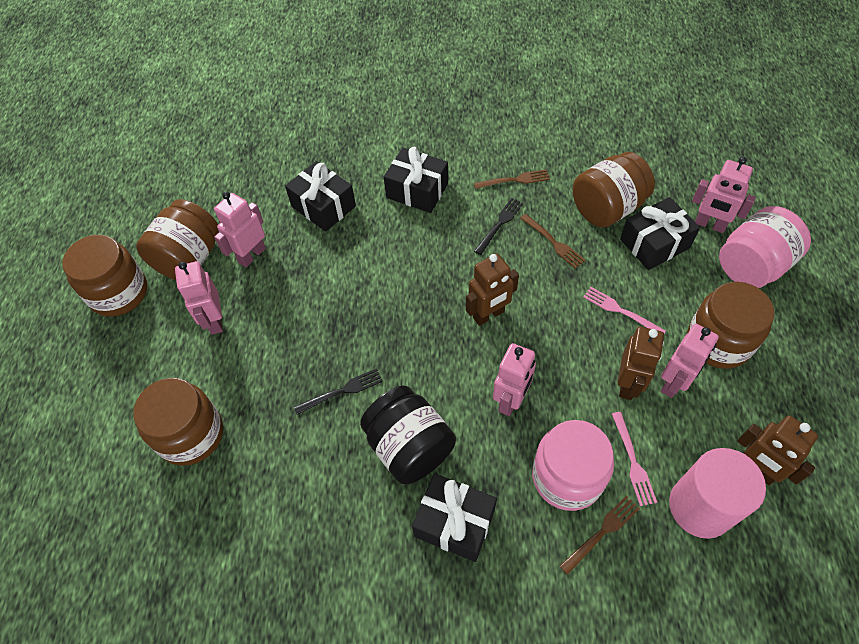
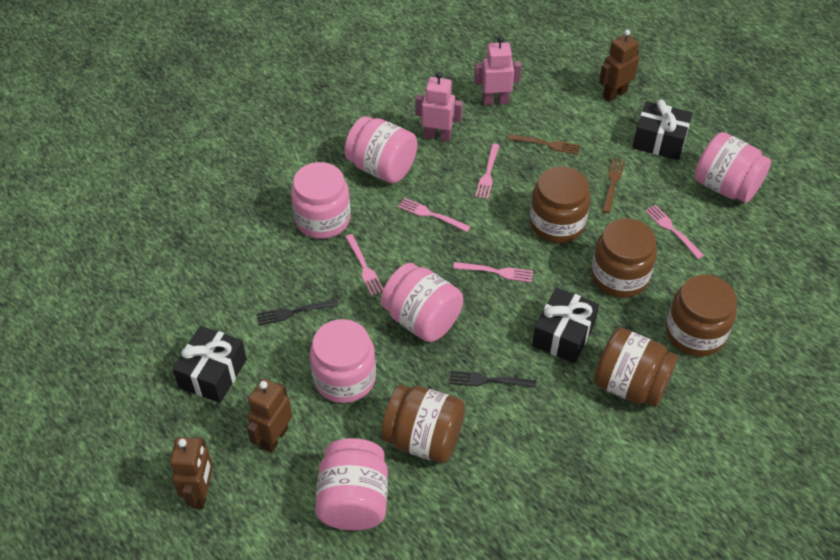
black gift: 4 -> 3
black jar: 1 -> 0
brown fork: 3 -> 2
pink cylinder: 1 -> 0
pink fork: 2 -> 5
pink jar: 2 -> 6
pink robot: 5 -> 2

